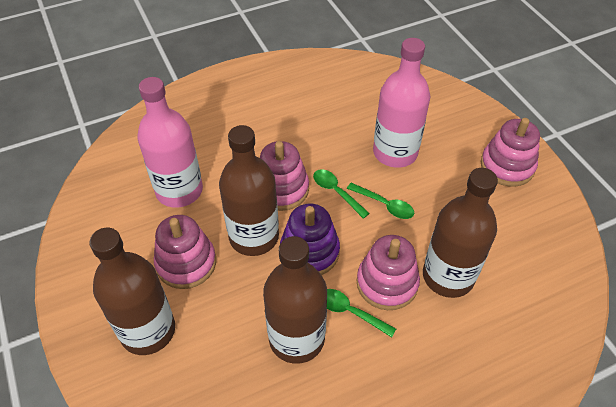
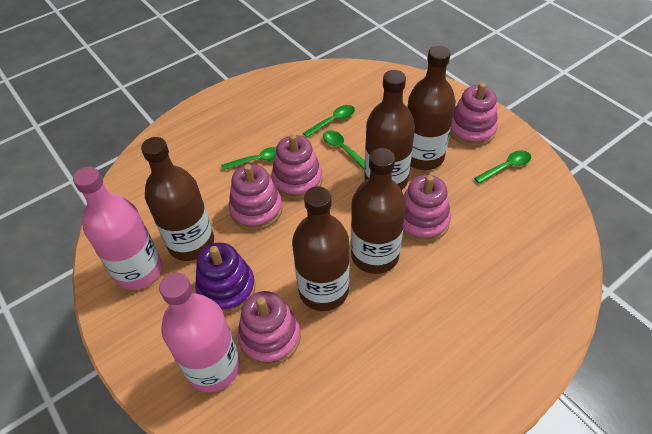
brown bottle: 4 -> 5
green spoon: 3 -> 4
pink stacking toy: 4 -> 5

